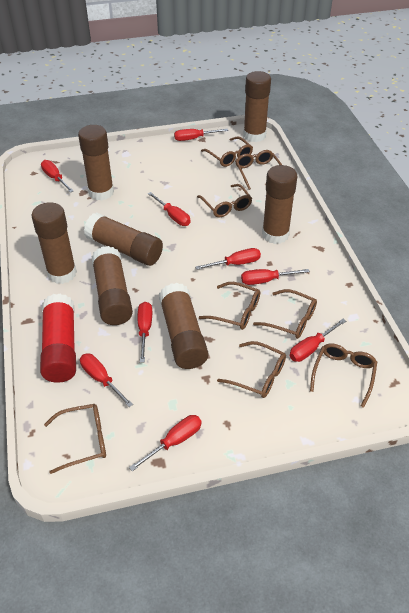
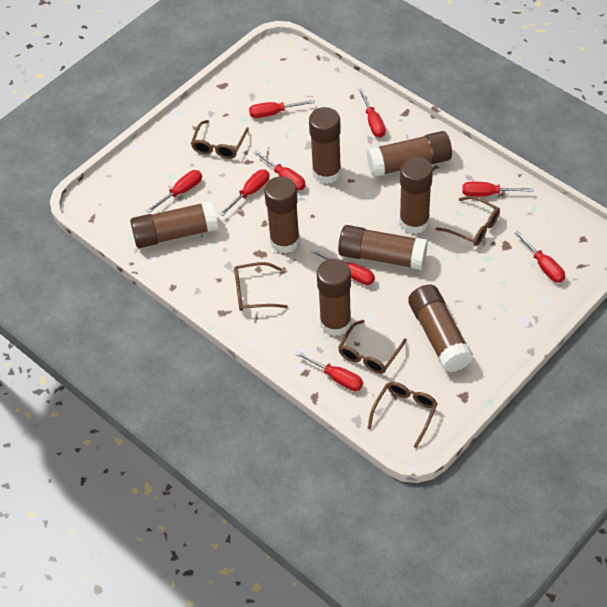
brown glasses: 8 -> 5
brown glue stick: 7 -> 8
red glue stick: 1 -> 0

